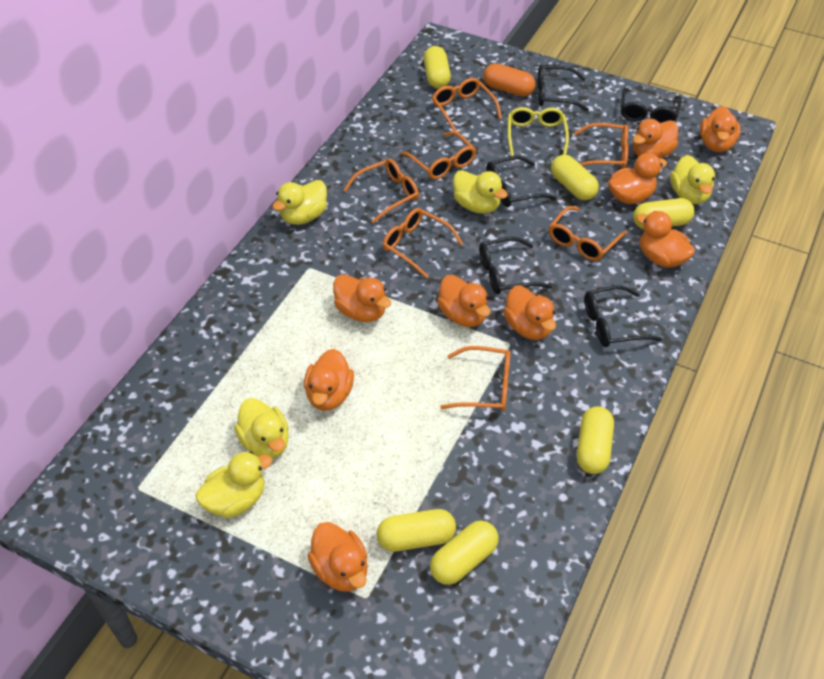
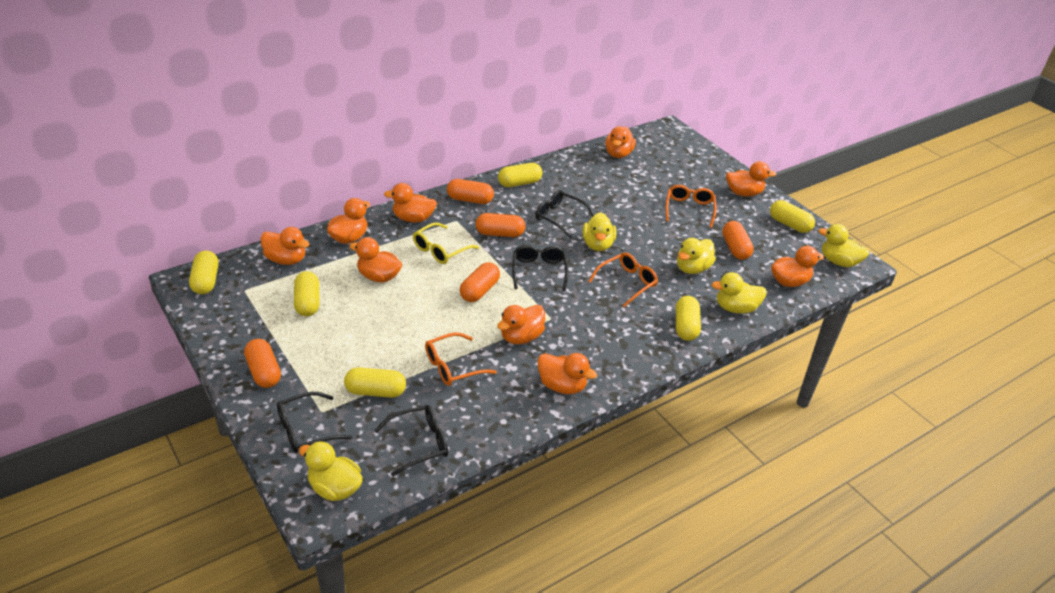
black glasses: 5 -> 4
orange capsule: 1 -> 5
orange glasses: 7 -> 3

